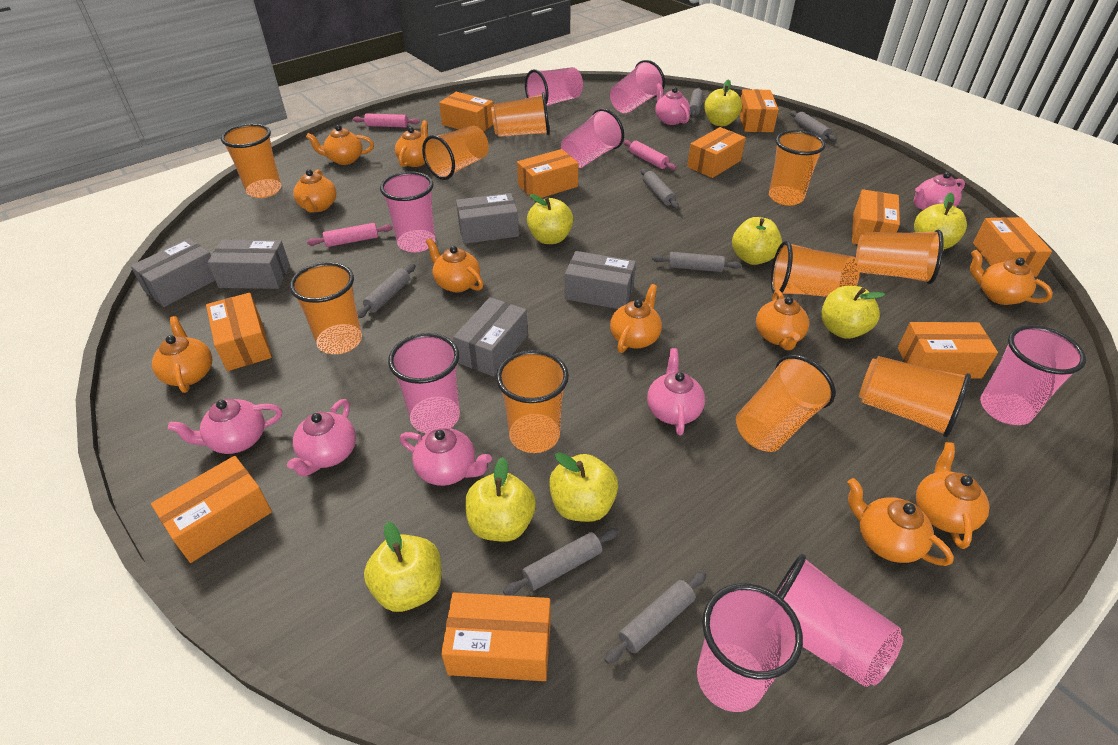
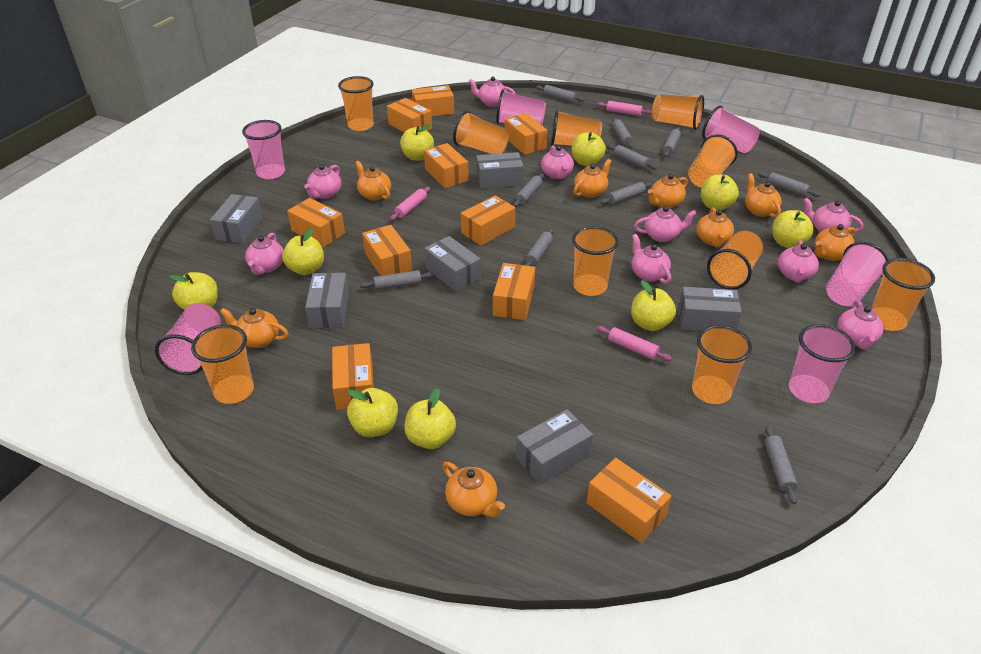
grey box: 5 -> 6
grey rolling pin: 7 -> 10
orange teapot: 10 -> 8
pink cup: 8 -> 6
pink teapot: 6 -> 9
yellow apple: 8 -> 9

